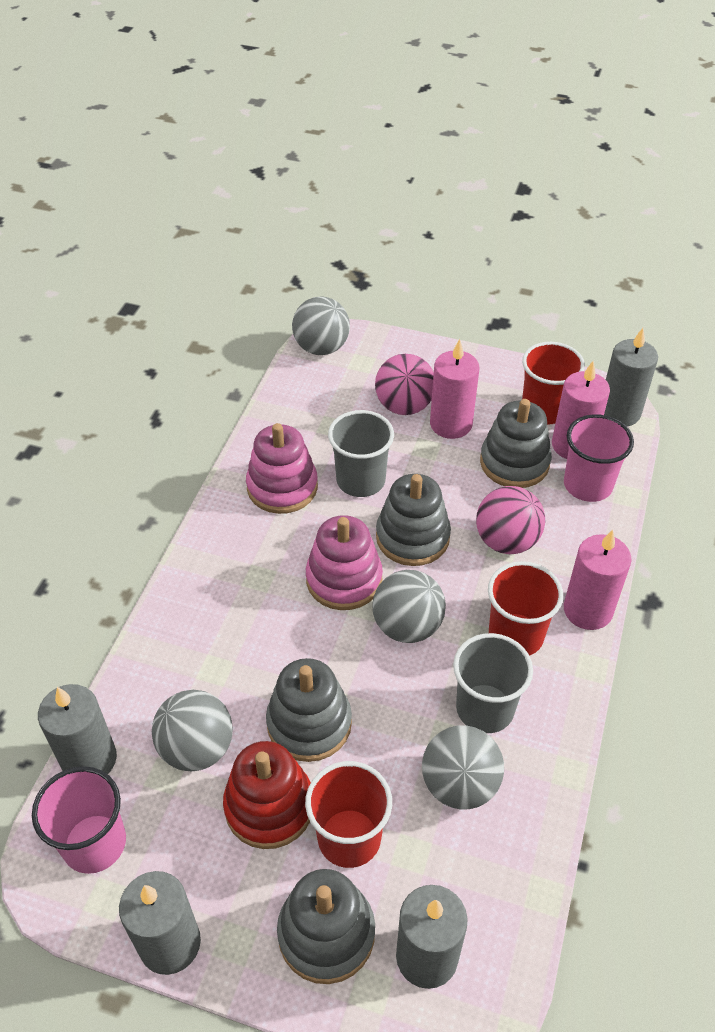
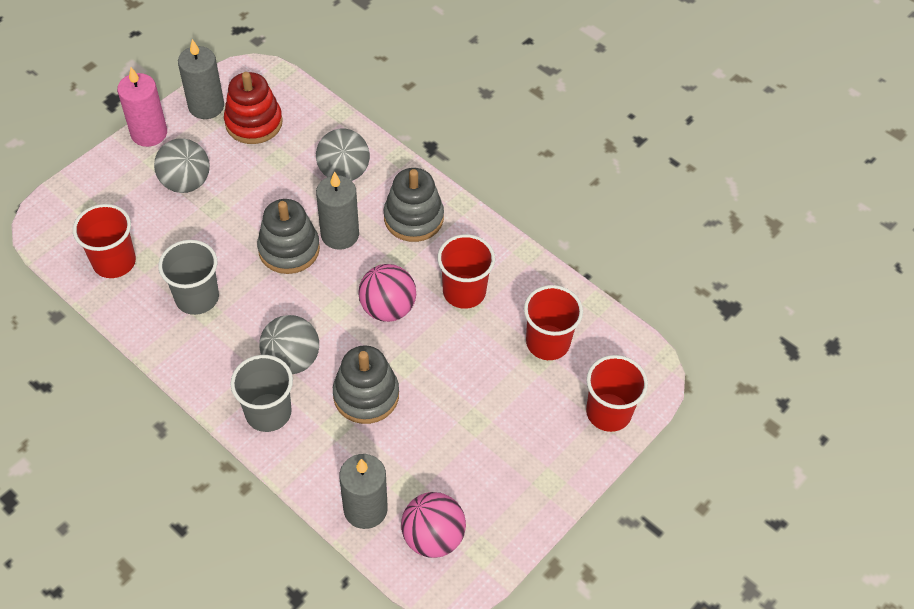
grey ball: 4 -> 3
grey candle: 4 -> 3
grey stacking toy: 4 -> 3
pink candle: 3 -> 1
pink cup: 2 -> 0
pink stacking toy: 2 -> 0
red cup: 3 -> 4

